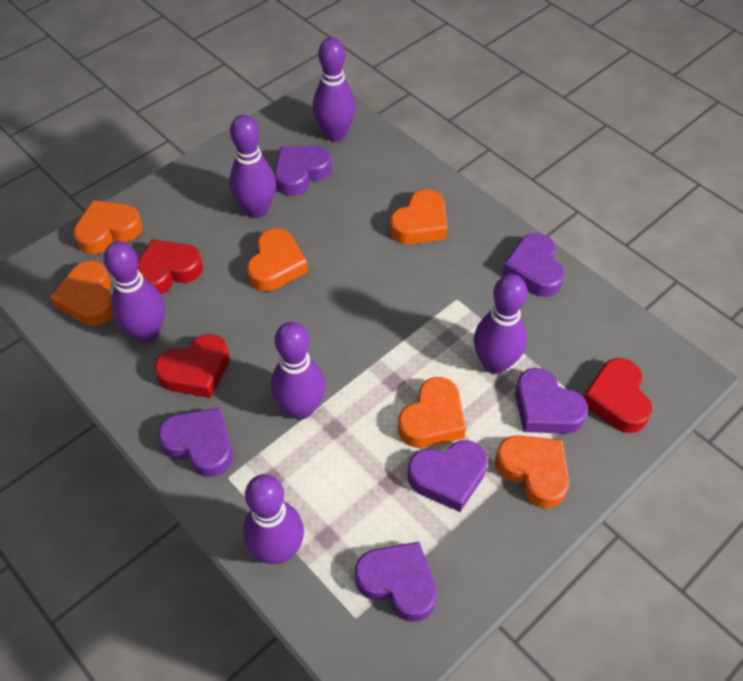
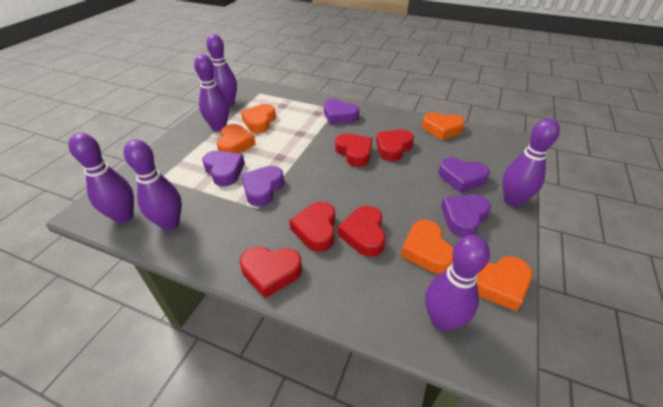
orange heart: 6 -> 5
purple heart: 6 -> 5
red heart: 3 -> 5

